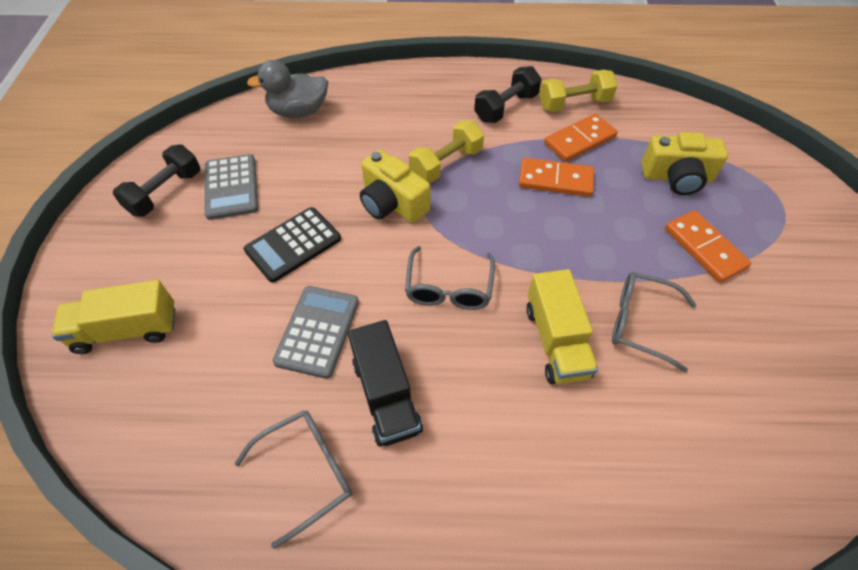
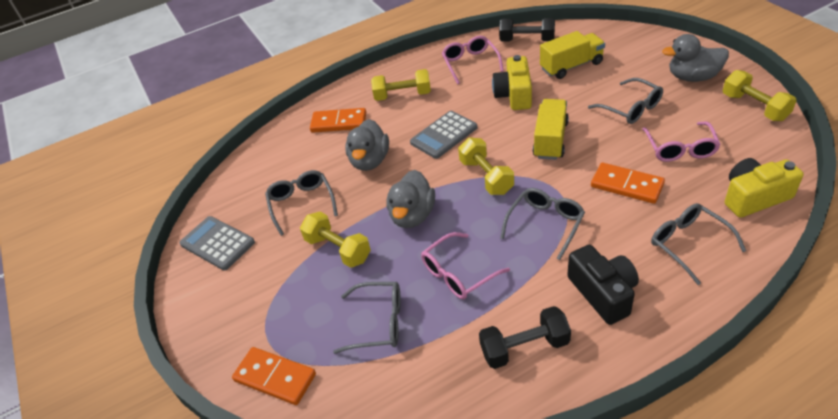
black calculator: 1 -> 0
black camera: 0 -> 1
black truck: 1 -> 0
grey duck: 1 -> 3
grey glasses: 3 -> 5
pink glasses: 0 -> 3
yellow dumbbell: 2 -> 4

